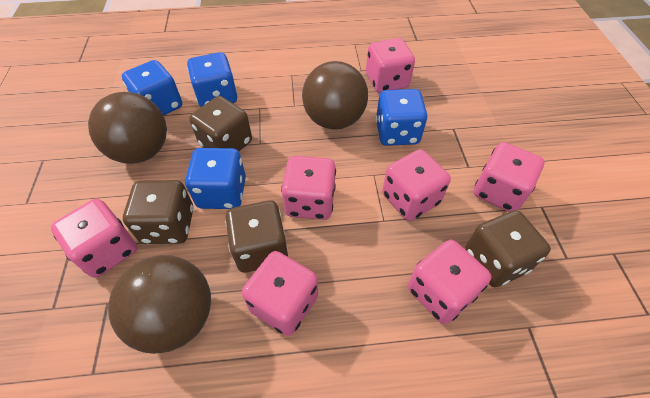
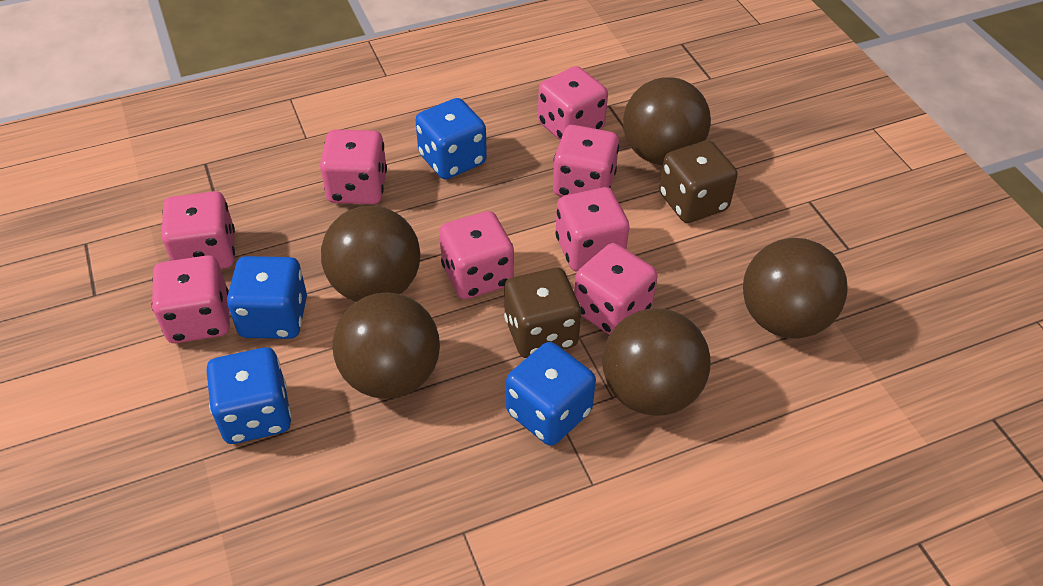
brown ball: 3 -> 5
brown dice: 4 -> 2
pink dice: 7 -> 8

